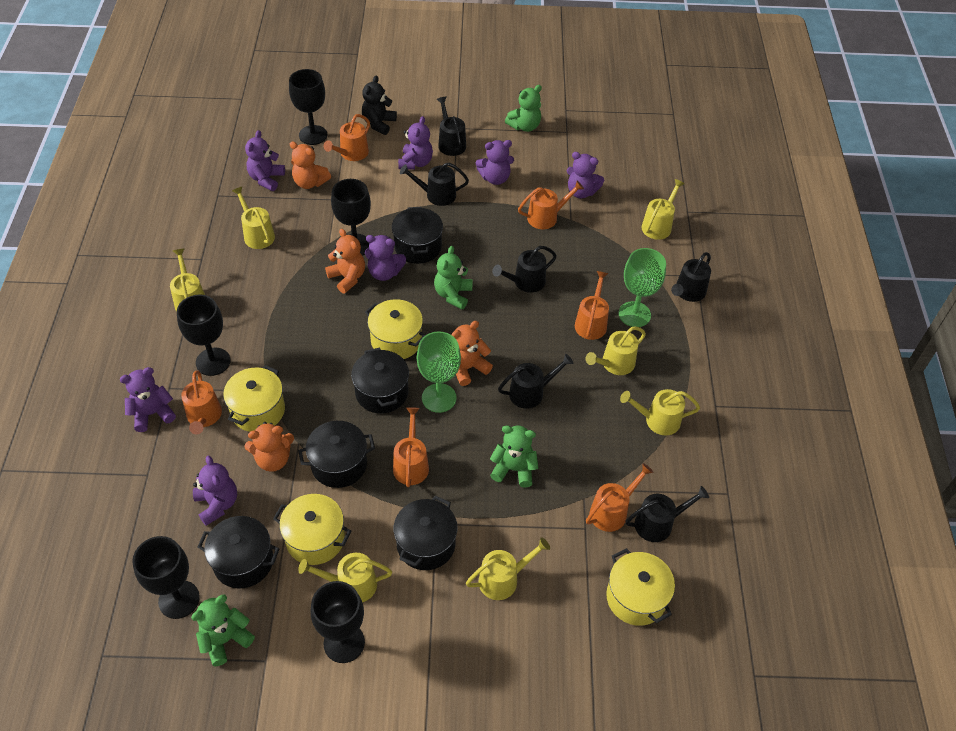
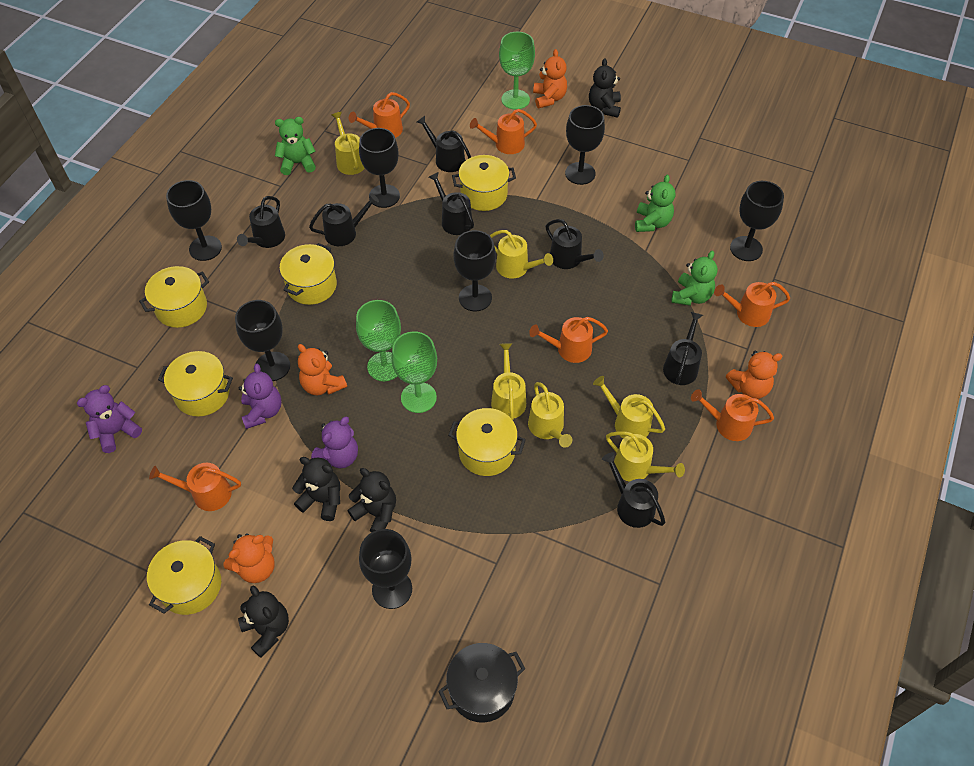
black goblet: 5 -> 7
black pot: 5 -> 1
black teddy bear: 1 -> 4
black watering can: 6 -> 7
green goblet: 2 -> 3
green teddy bear: 4 -> 3
purple teddy bear: 7 -> 3
yellow pot: 4 -> 6
yellow watering can: 7 -> 6

